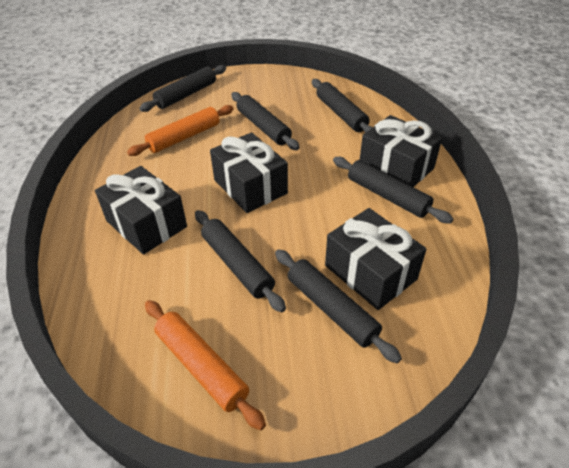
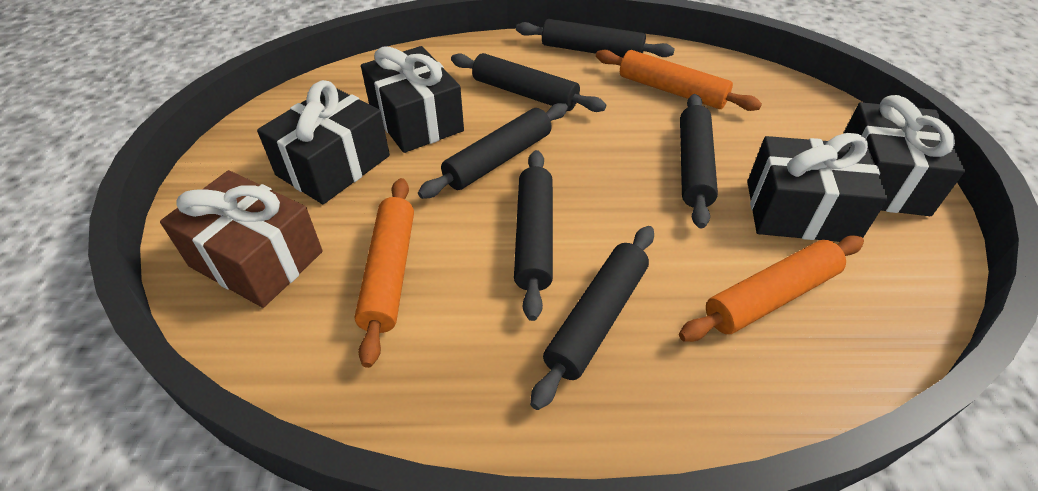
brown gift: 0 -> 1
orange rolling pin: 2 -> 3

